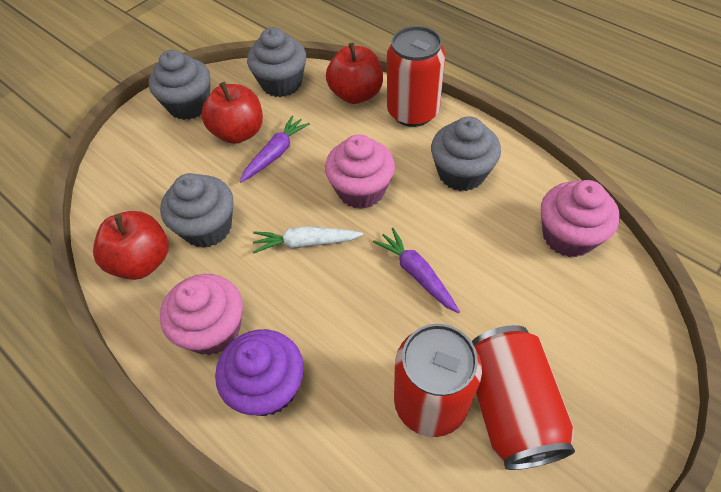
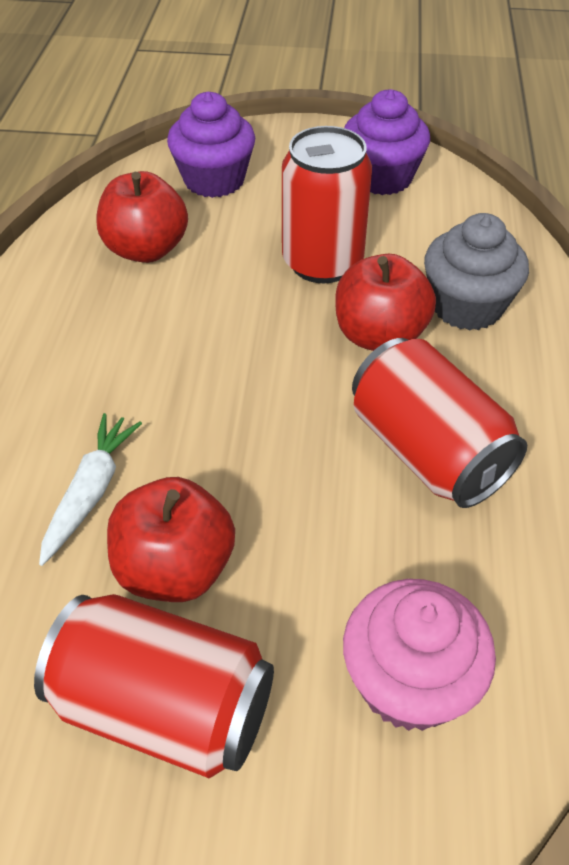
grey cupcake: 4 -> 1
pink cupcake: 3 -> 1
purple carrot: 2 -> 0
purple cupcake: 1 -> 2

